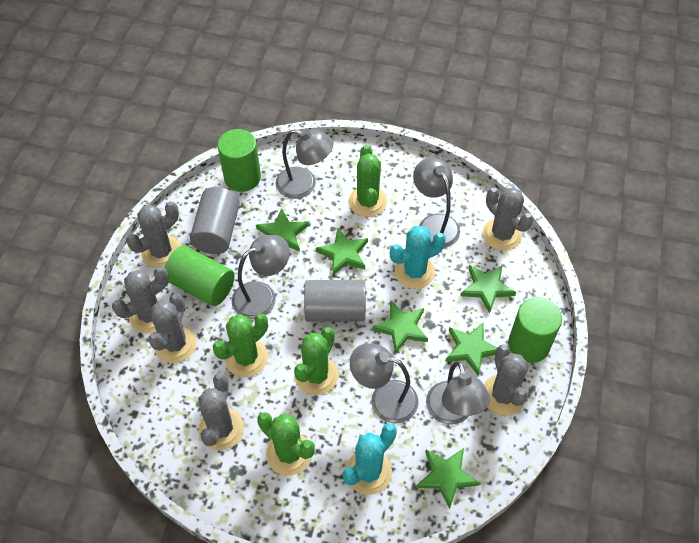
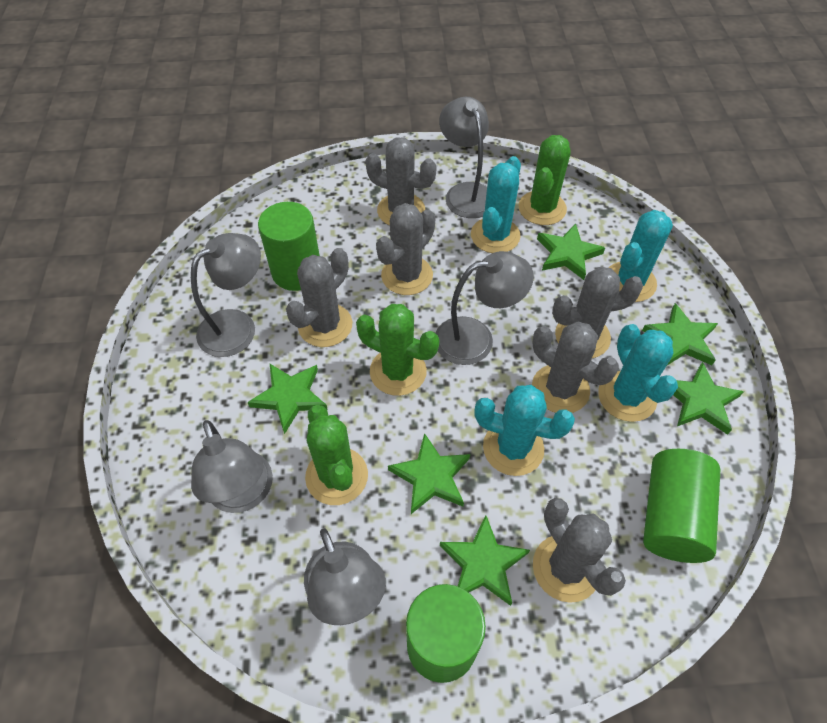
green cactus: 4 -> 3
grey cylinder: 2 -> 0
turquoise cactus: 2 -> 4

